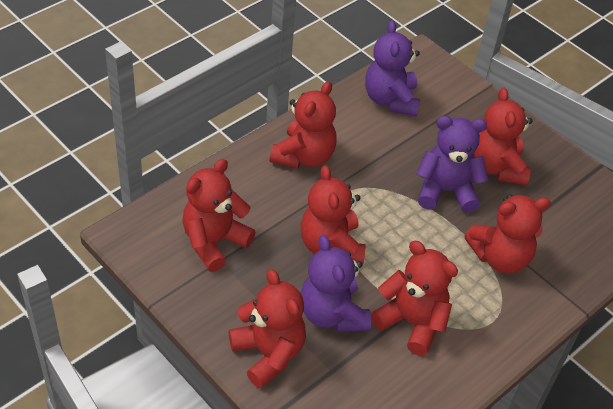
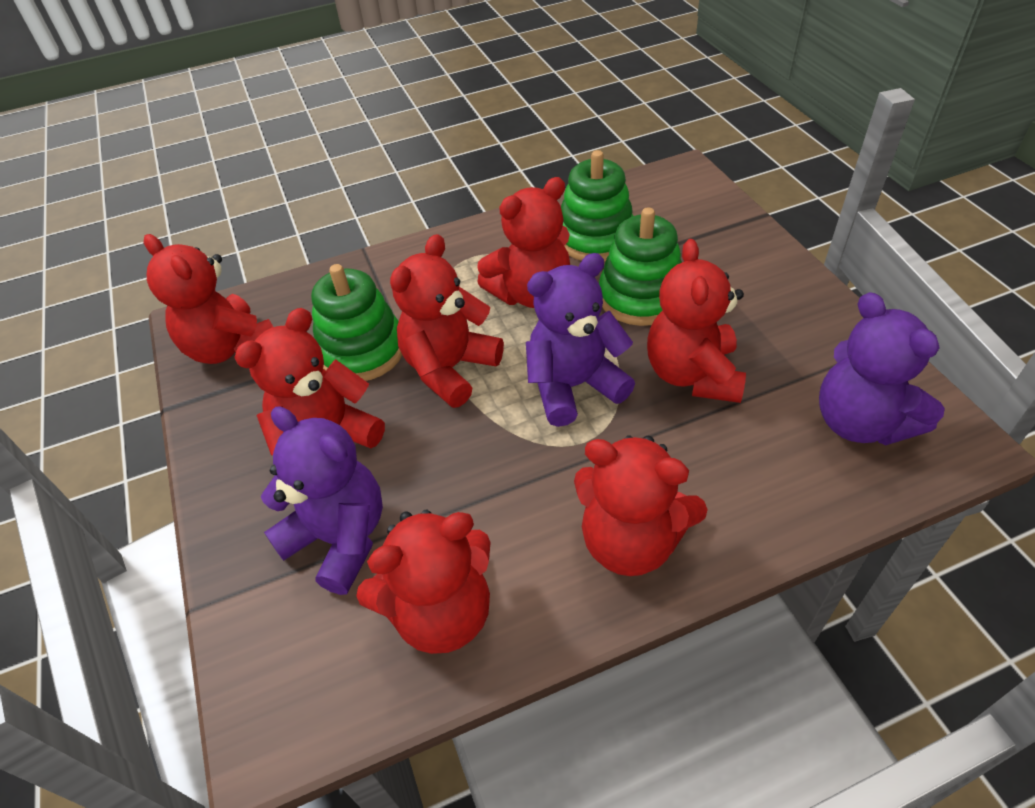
green stacking toy: 0 -> 3

